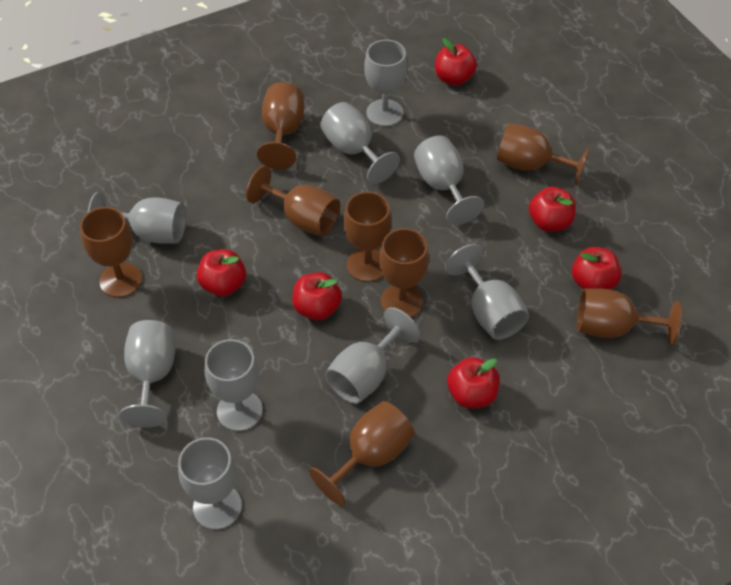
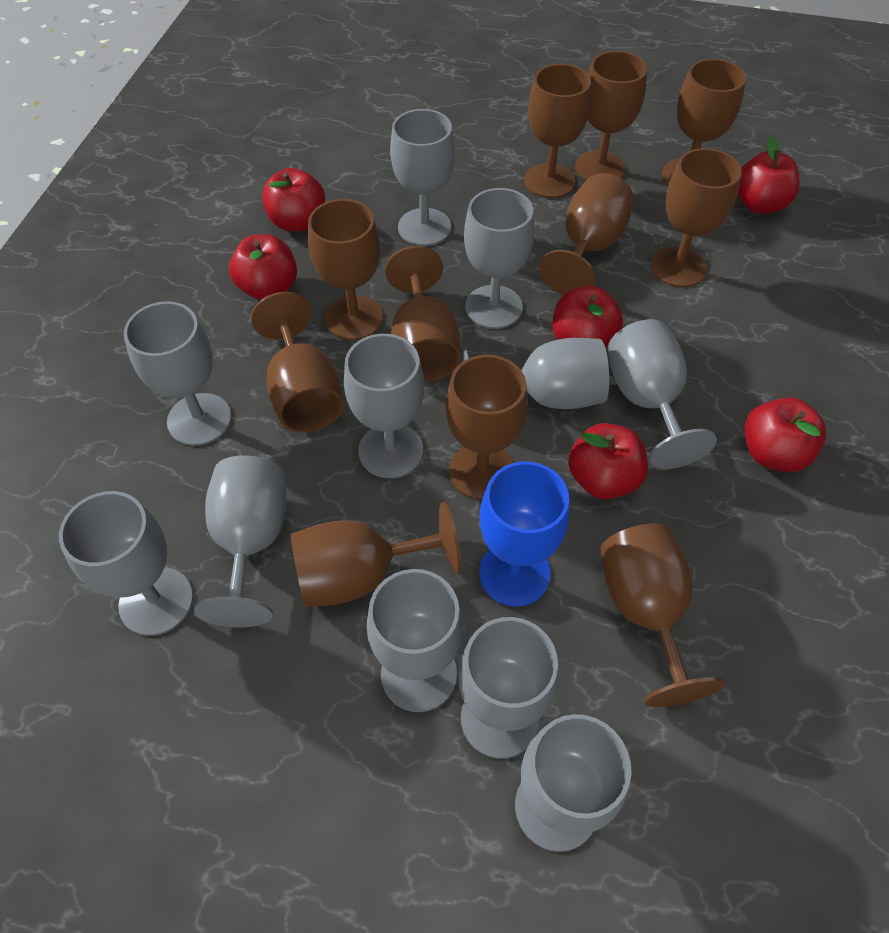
blue goblet: 0 -> 1
brown goblet: 8 -> 11
grey goblet: 9 -> 11

